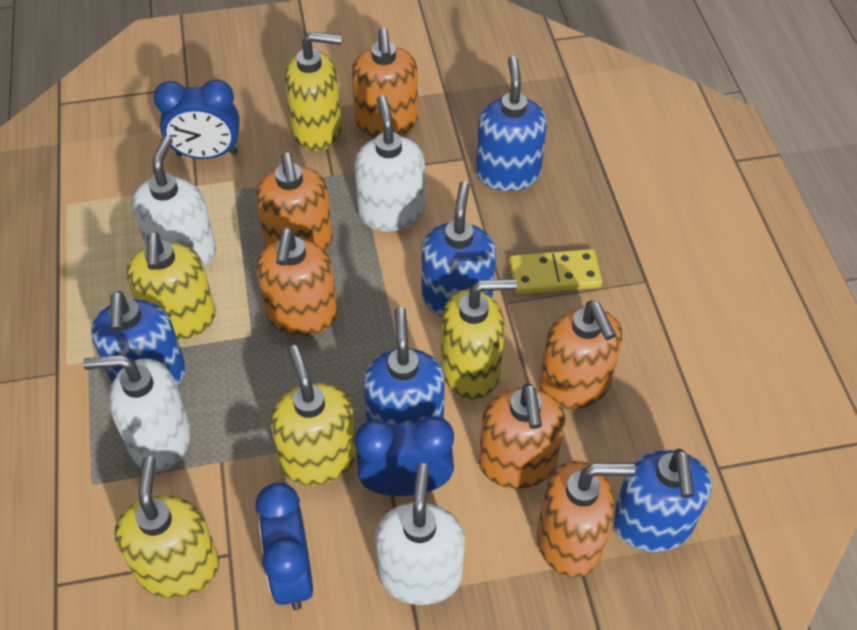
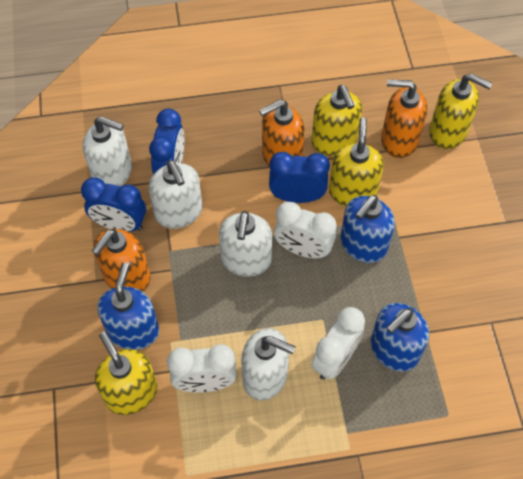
blue soap dispenser: 5 -> 3
orange soap dispenser: 6 -> 3
white clock: 0 -> 3
yellow domino: 1 -> 0
yellow soap dispenser: 5 -> 4

